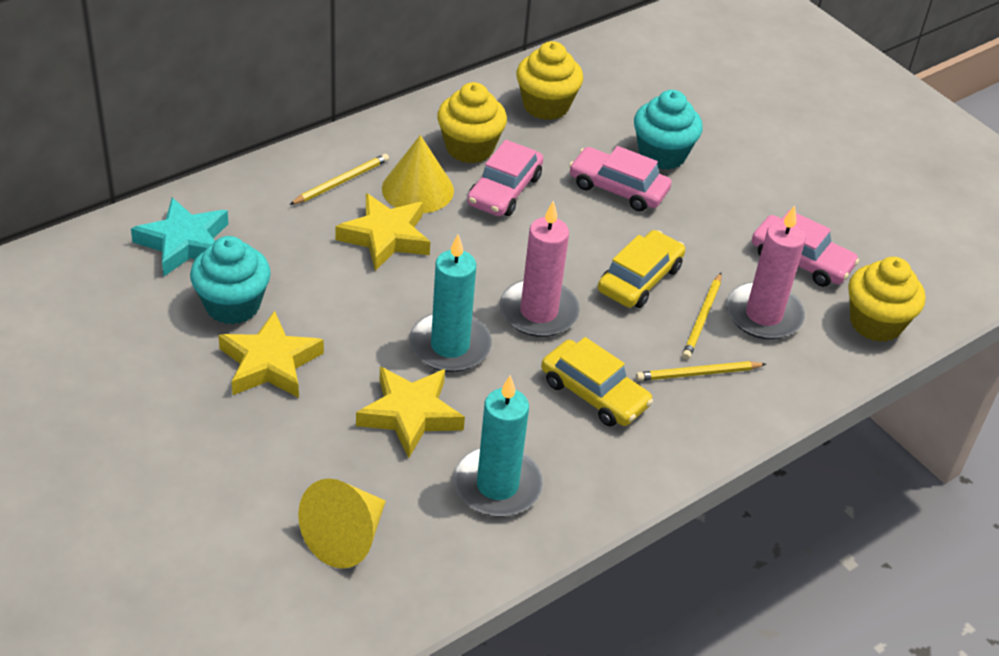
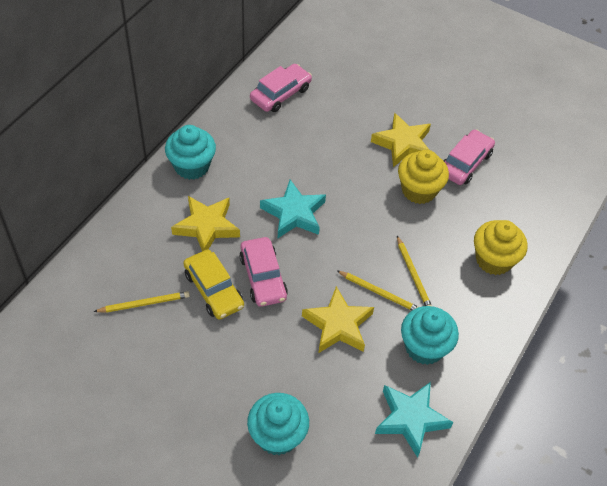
pink candle: 2 -> 0
turquoise candle: 2 -> 0
turquoise cupcake: 2 -> 3
turquoise star: 1 -> 2
yellow car: 2 -> 1
yellow cone: 2 -> 0
yellow cupcake: 3 -> 2

